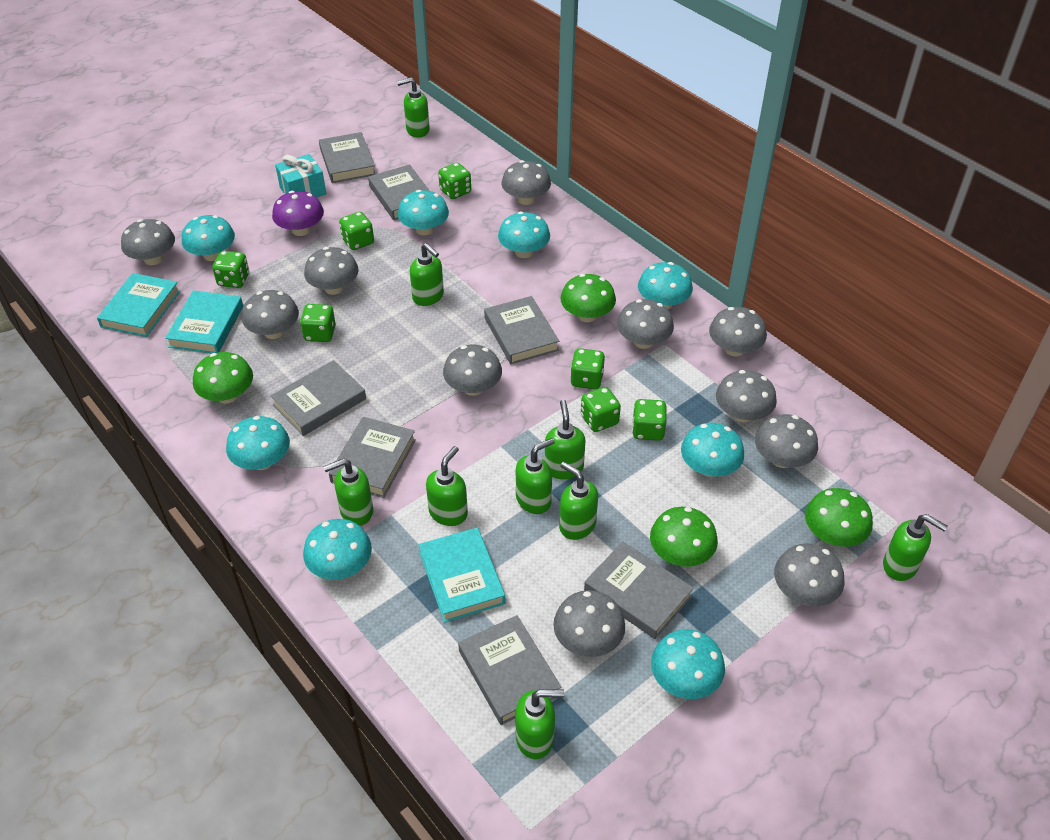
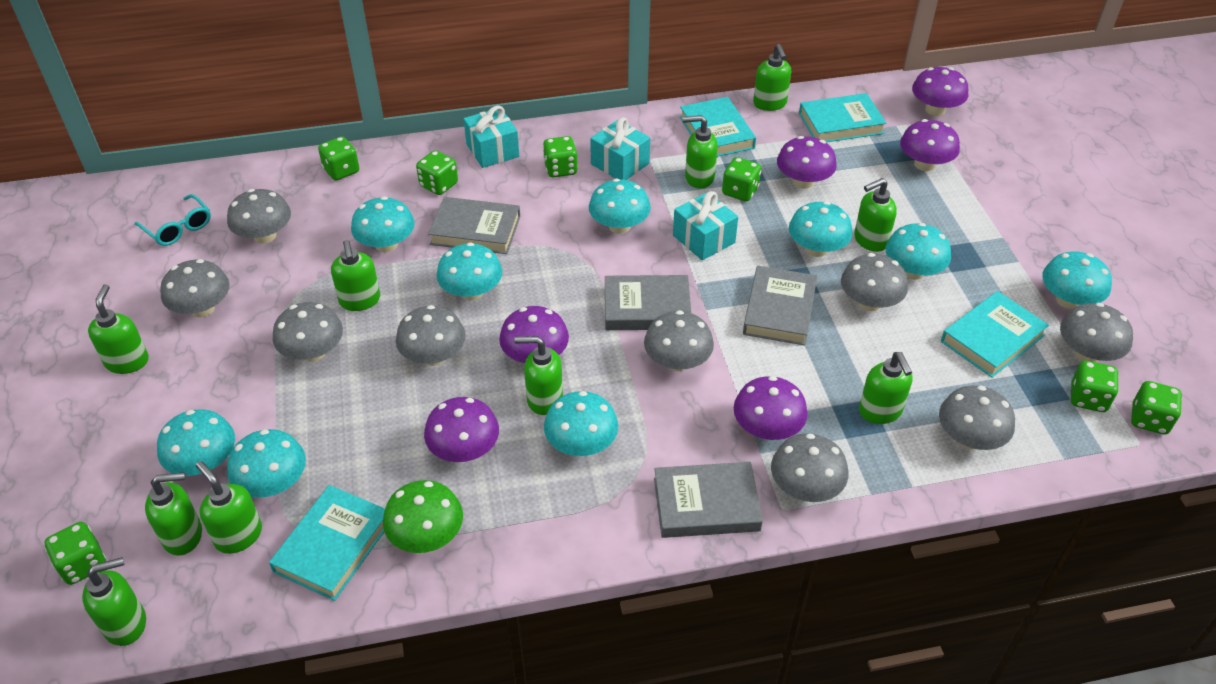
green mushroom: 4 -> 1
green soap dispenser: 9 -> 10
grey book: 7 -> 4
grey mushroom: 11 -> 9
purple mushroom: 1 -> 6
turquoise book: 3 -> 4
turquoise gift: 1 -> 3
turquoise glasses: 0 -> 1
turquoise mushroom: 8 -> 9

